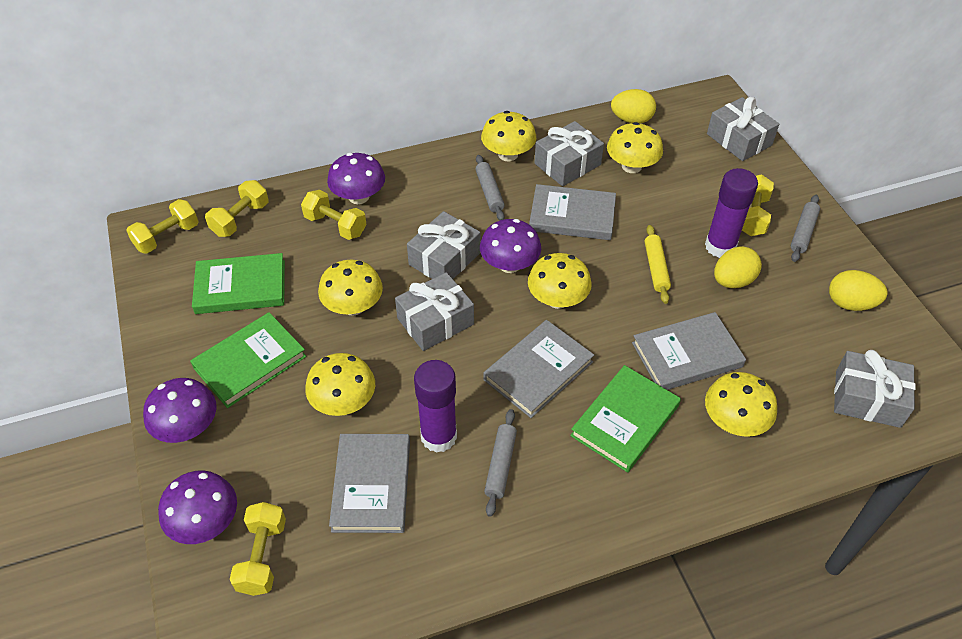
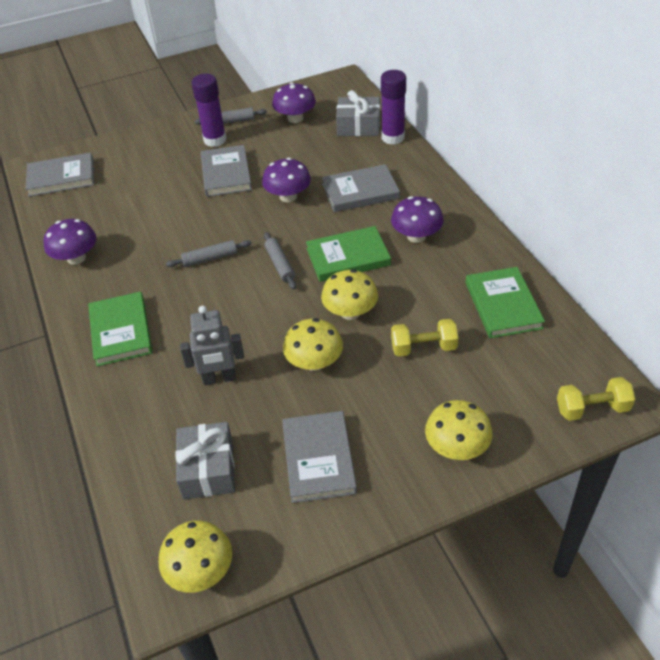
grey gift: 5 -> 2
grey robot: 0 -> 1
yellow dumbbell: 5 -> 2
yellow egg: 3 -> 0
yellow mushroom: 6 -> 4
yellow rolling pin: 1 -> 0

